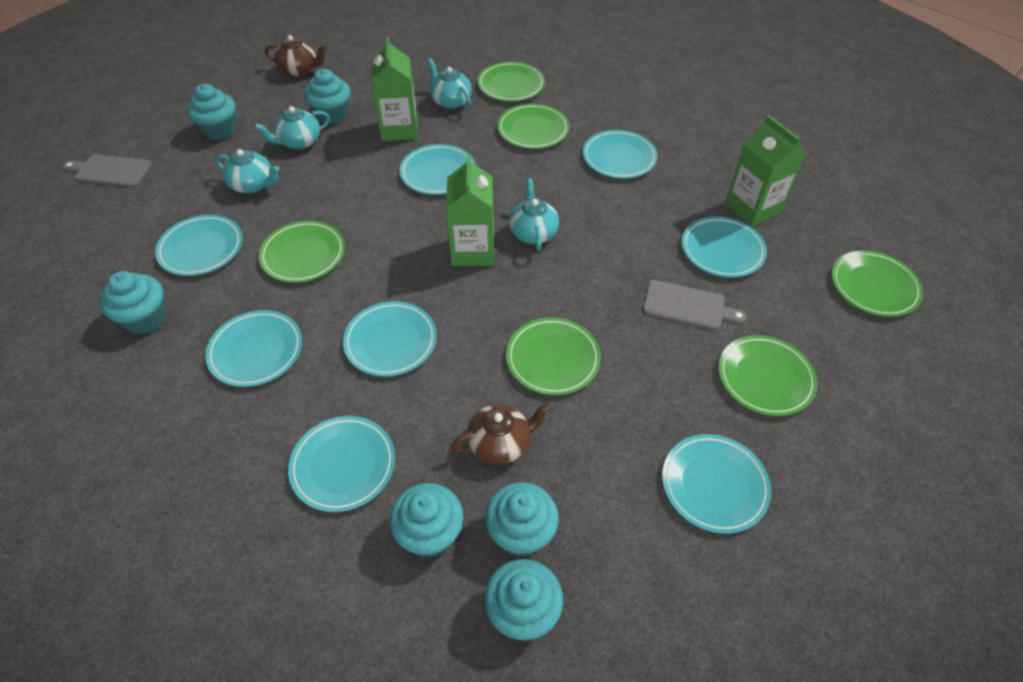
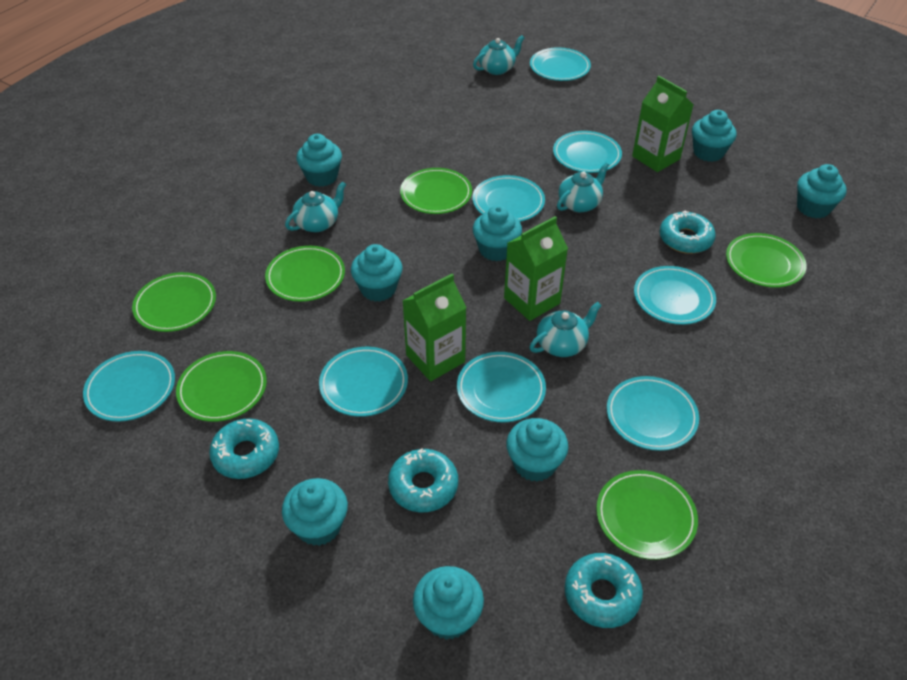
brown teapot: 2 -> 0
grey cutting board: 2 -> 0
turquoise cupcake: 6 -> 8
turquoise donut: 0 -> 4

